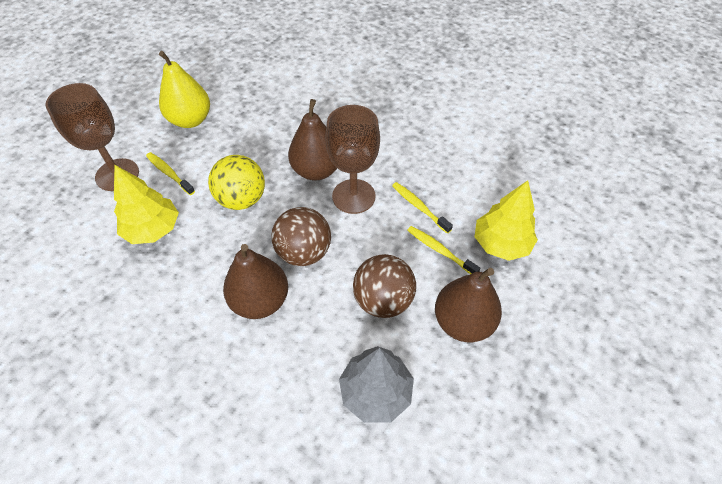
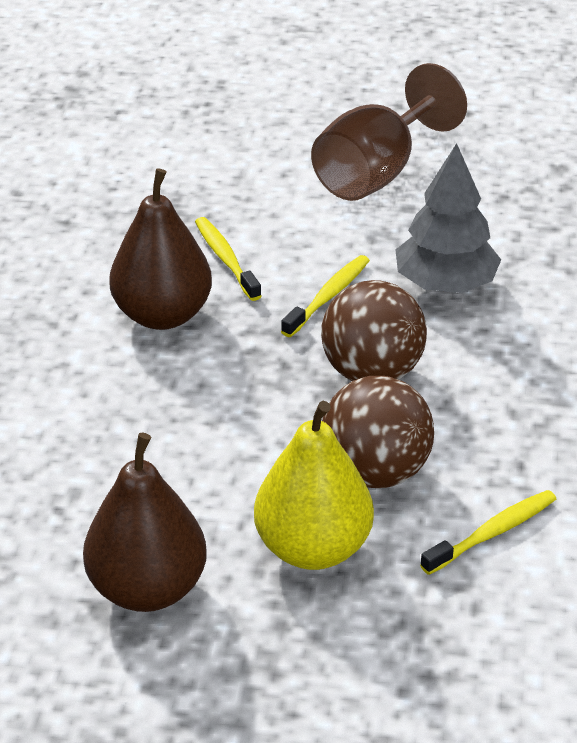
brown goblet: 2 -> 1
brown pear: 3 -> 2
yellow ball: 1 -> 0
yellow tree: 2 -> 0

